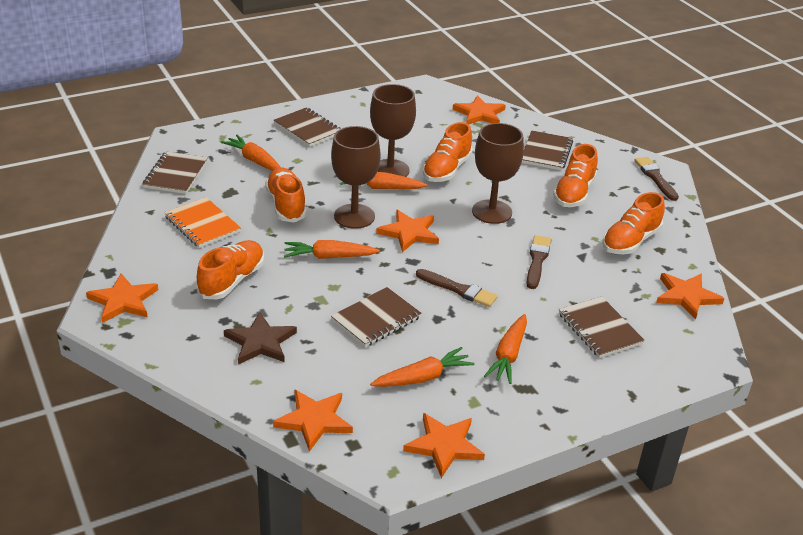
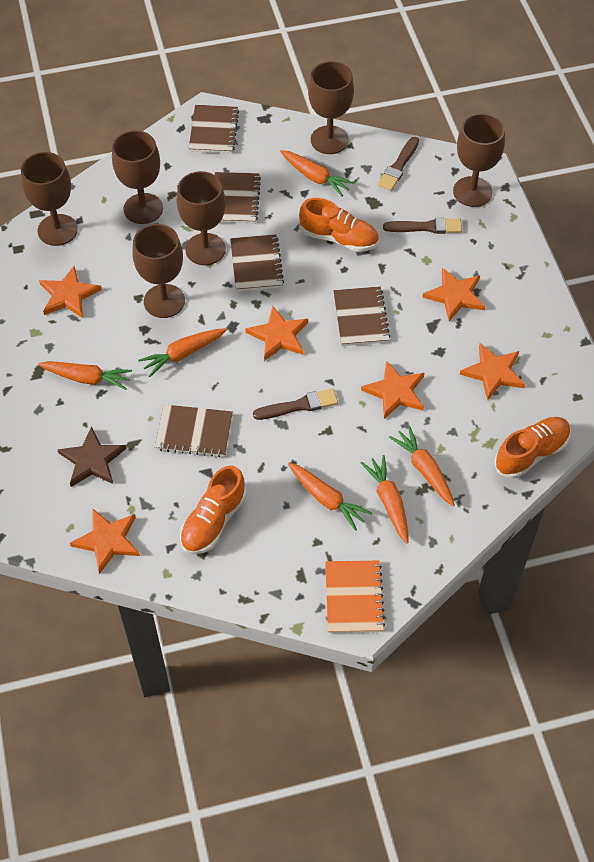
brown goblet: 3 -> 6
orange carrot: 5 -> 6
orange shoe: 5 -> 3

